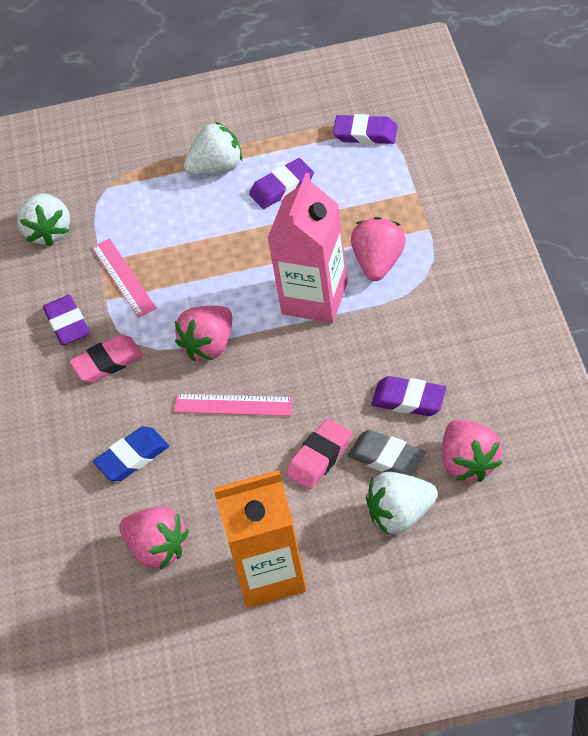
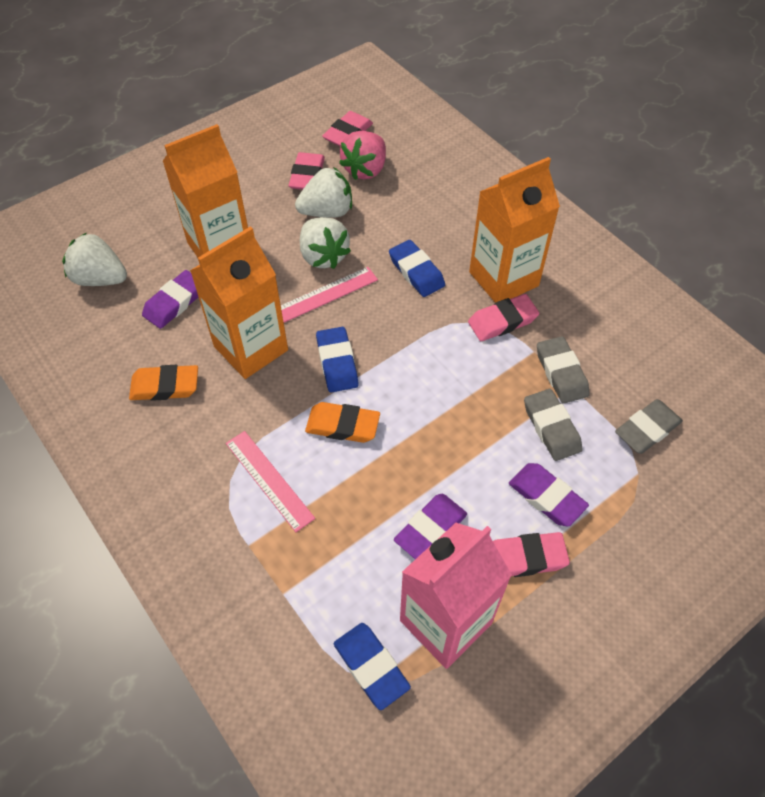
blue eraser: 1 -> 3
grey eraser: 1 -> 3
orange carton: 1 -> 3
orange eraser: 0 -> 2
pink eraser: 2 -> 4
pink strawberry: 4 -> 1
purple eraser: 4 -> 3

